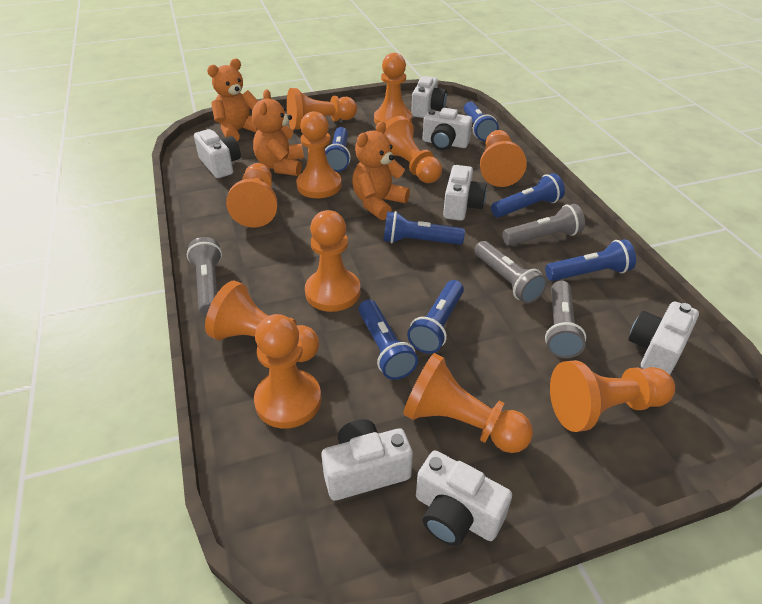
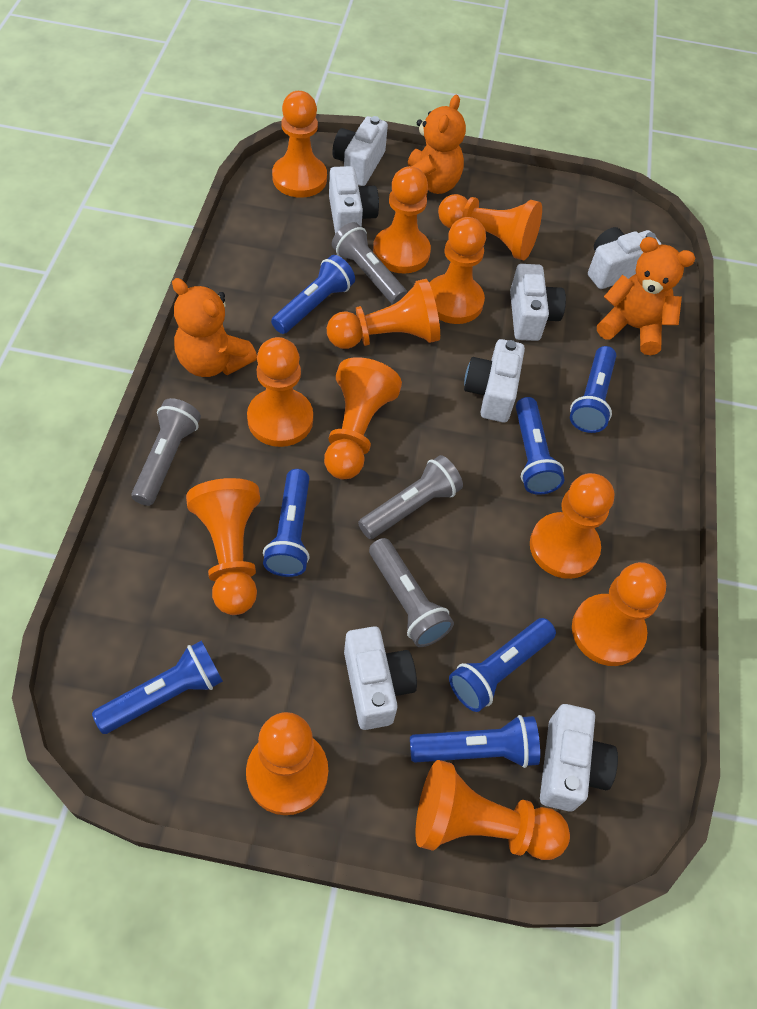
orange pawn: 11 -> 12

